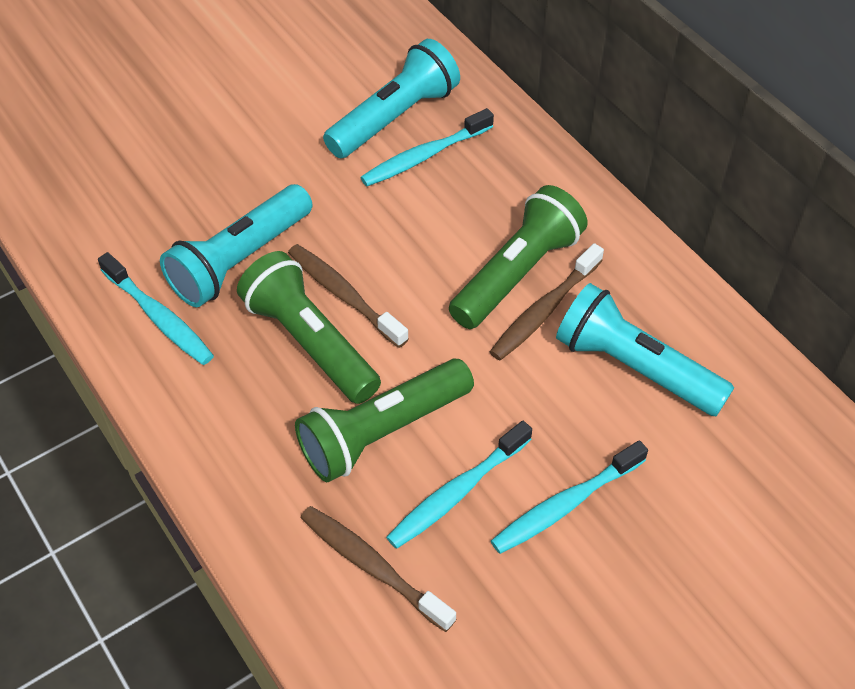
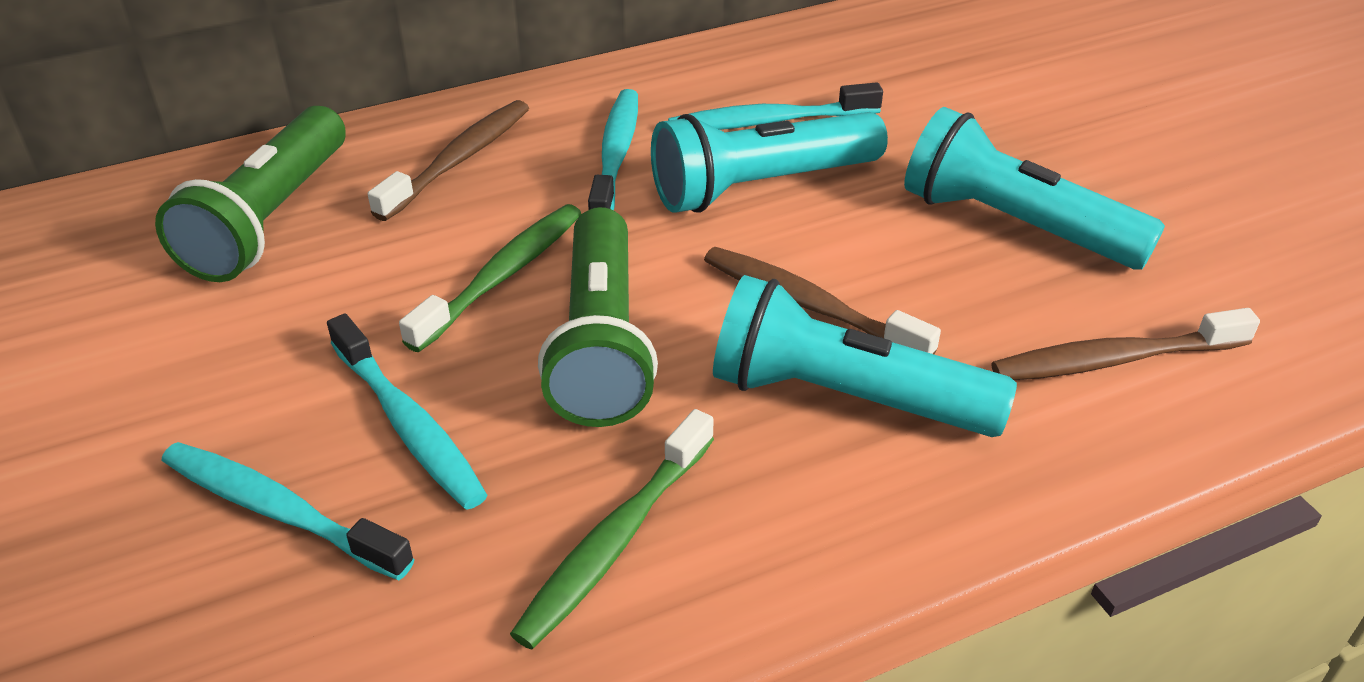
green flashlight: 3 -> 2
green toothbrush: 0 -> 2

